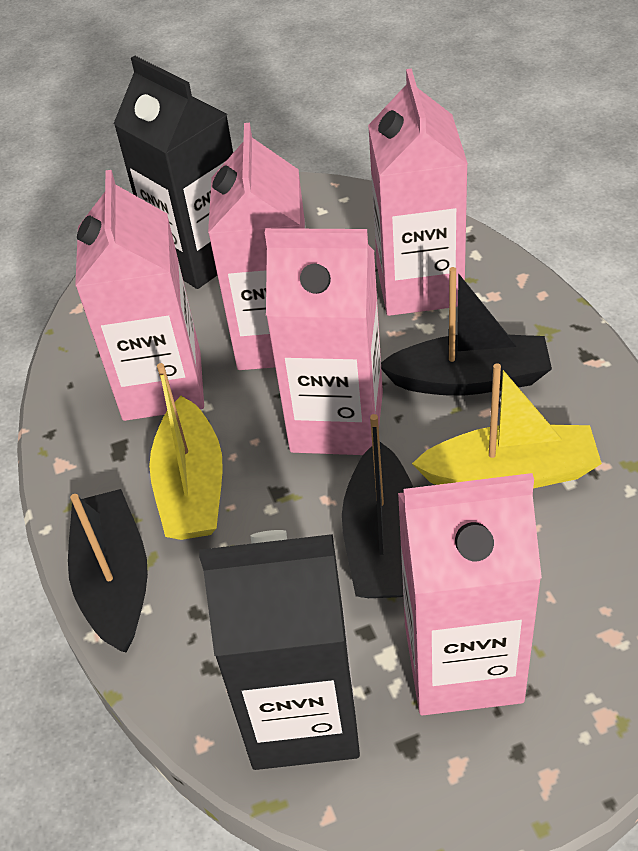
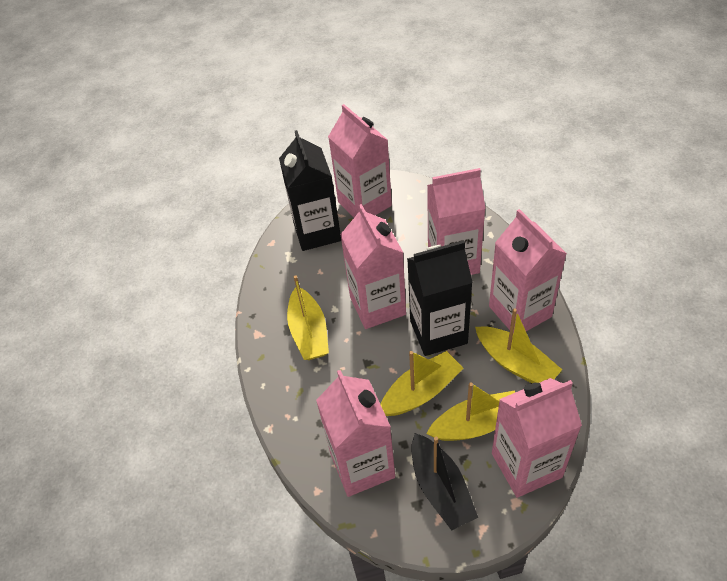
black boat: 3 -> 1
pink carton: 5 -> 6
yellow boat: 2 -> 4

